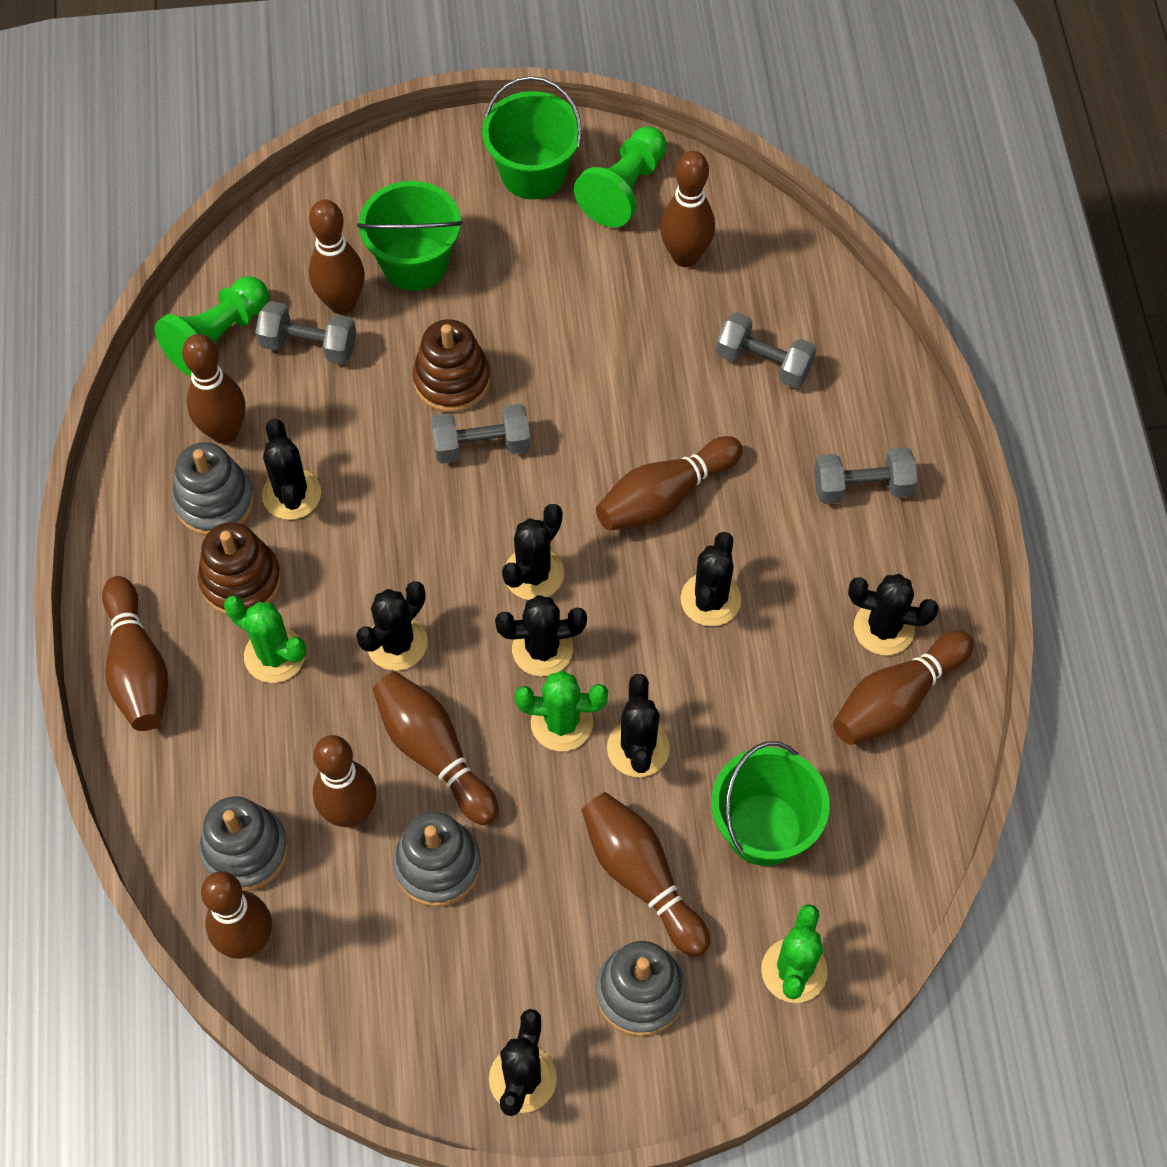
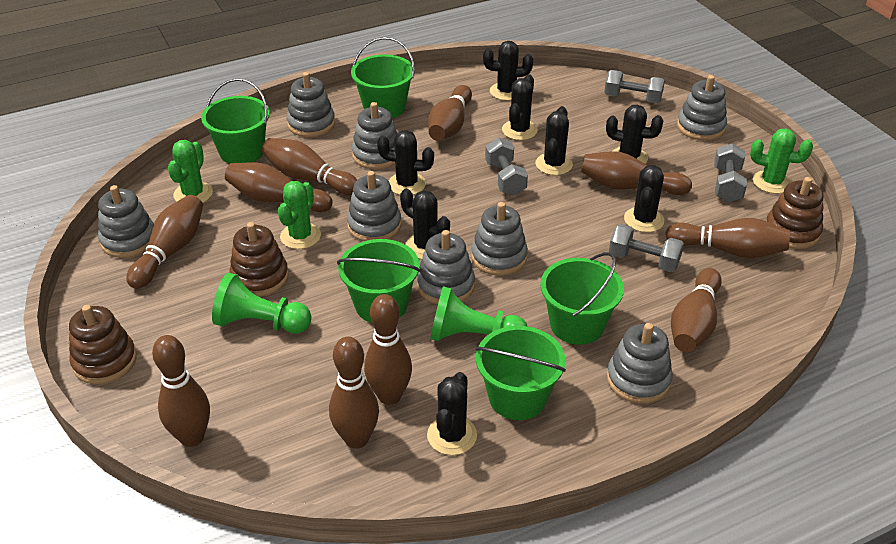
brown stacking toy: 2 -> 3
green bucket: 3 -> 5
grey stacking toy: 4 -> 8

